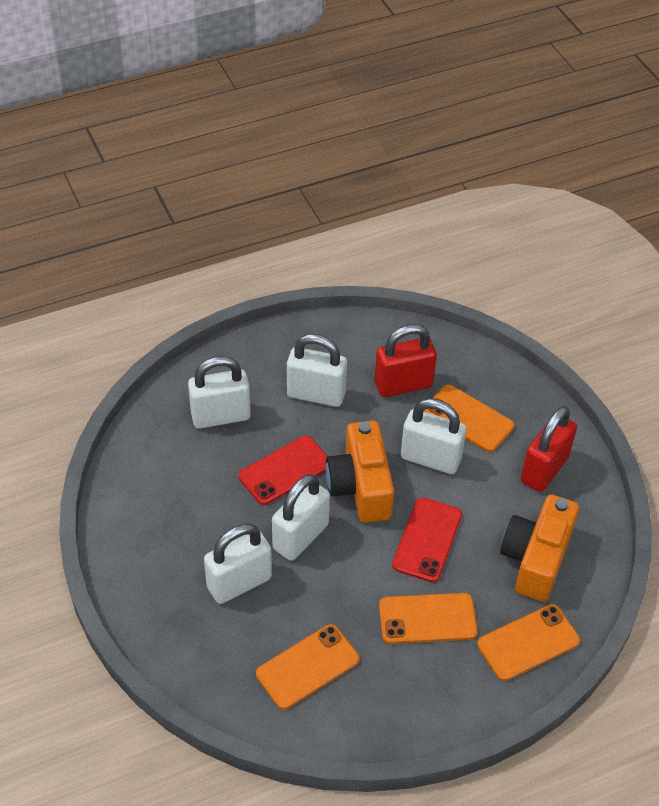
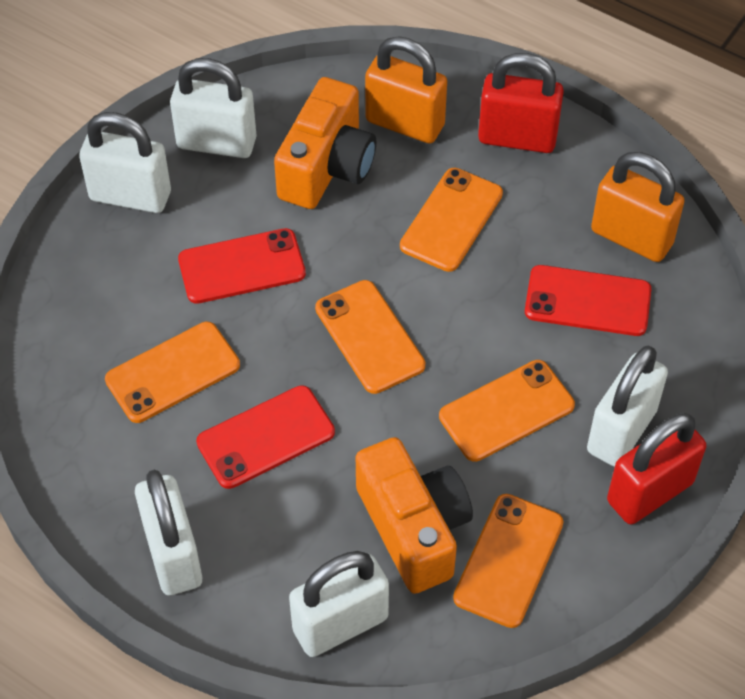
orange padlock: 0 -> 2
orange phone: 4 -> 5
red phone: 2 -> 3

